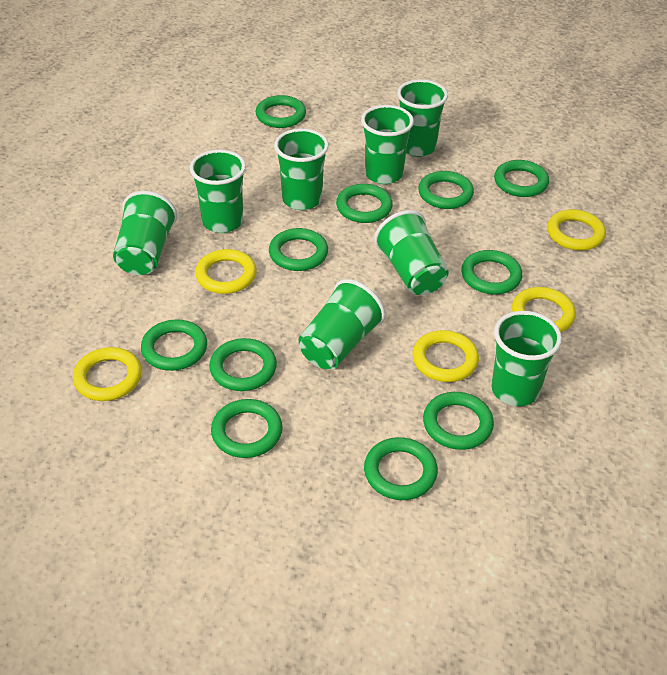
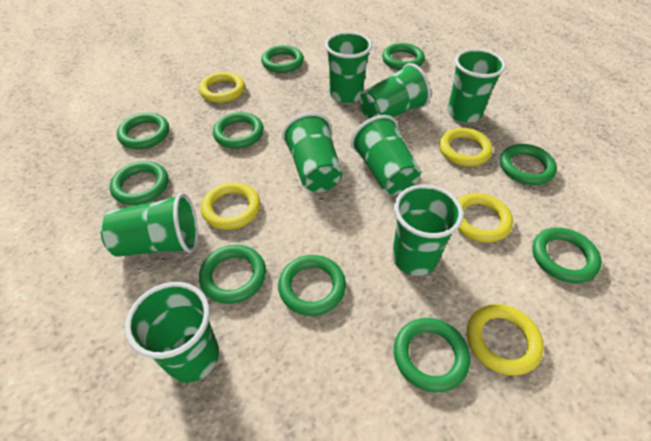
green ring: 11 -> 10

